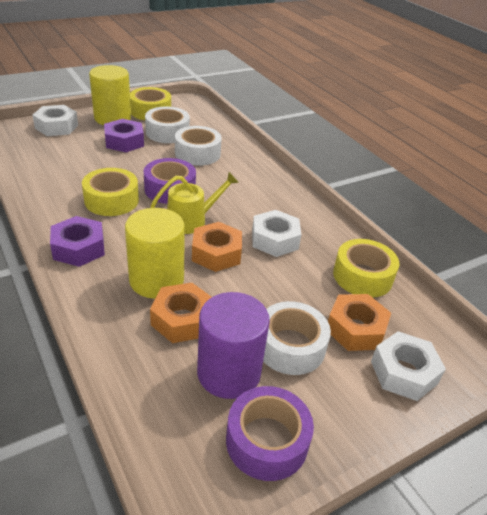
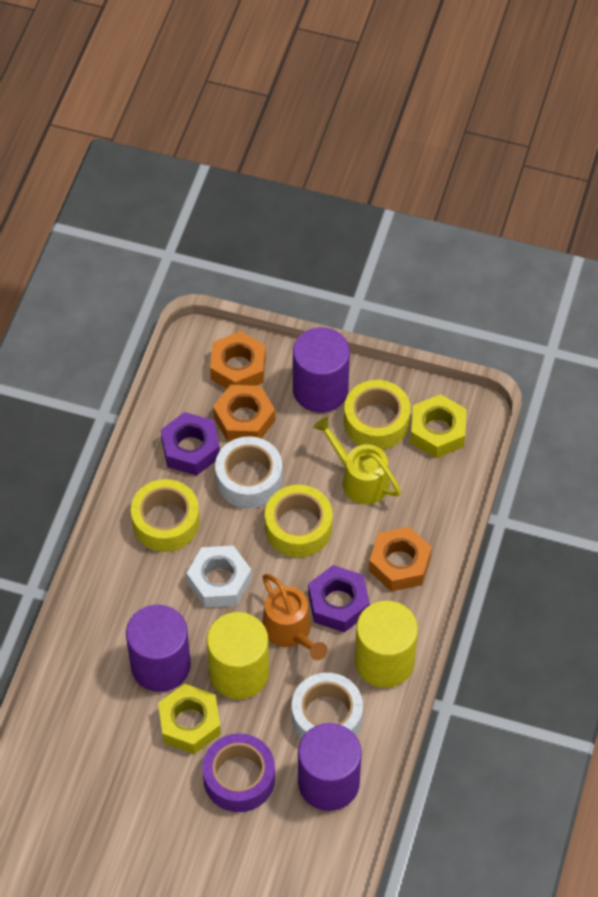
orange watering can: 0 -> 1
purple cylinder: 1 -> 3
purple tape: 2 -> 1
white nut: 3 -> 1
white tape: 3 -> 2
yellow nut: 0 -> 2

